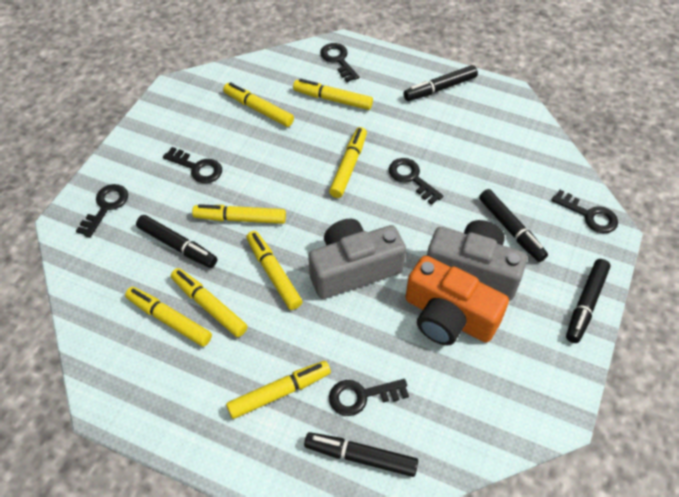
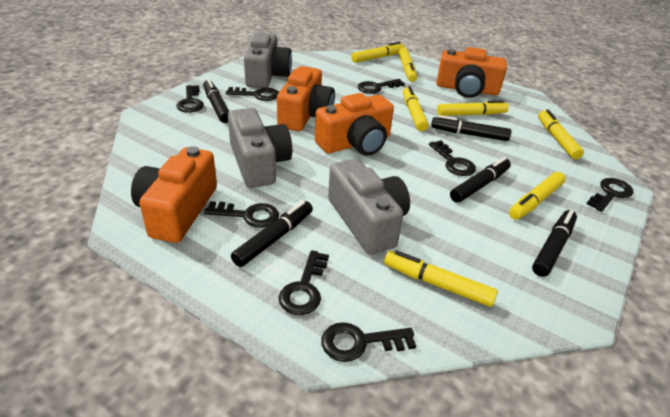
black key: 6 -> 8
grey camera: 2 -> 3
orange camera: 1 -> 4
yellow marker: 8 -> 7

